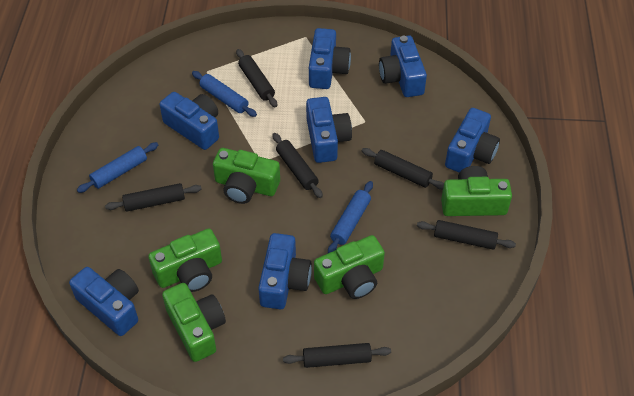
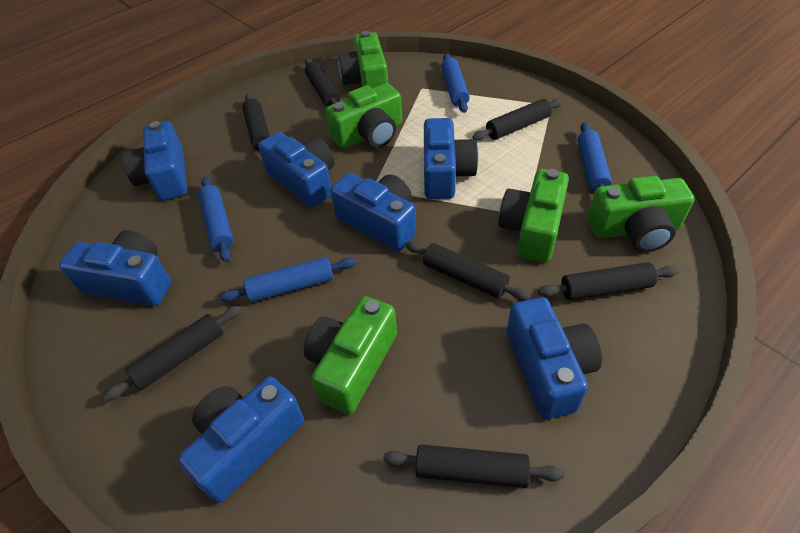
black rolling pin: 6 -> 7
blue rolling pin: 3 -> 4

